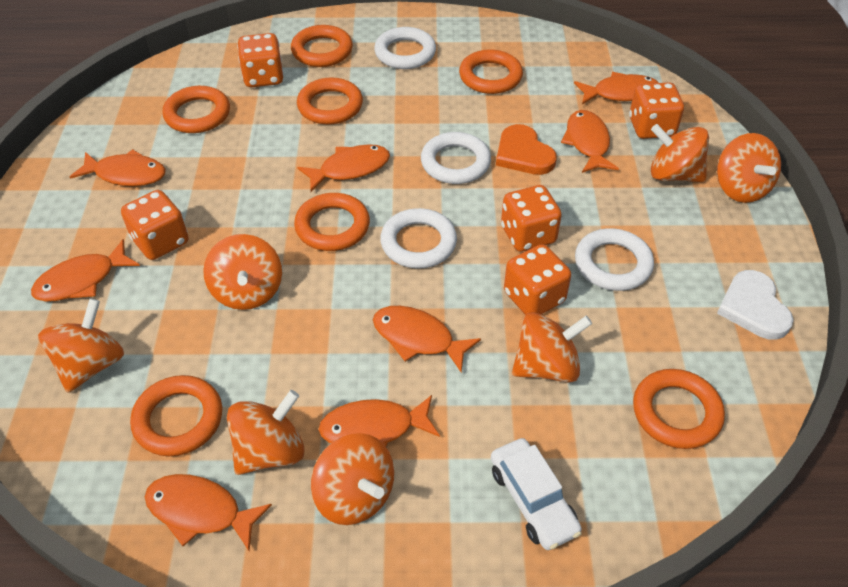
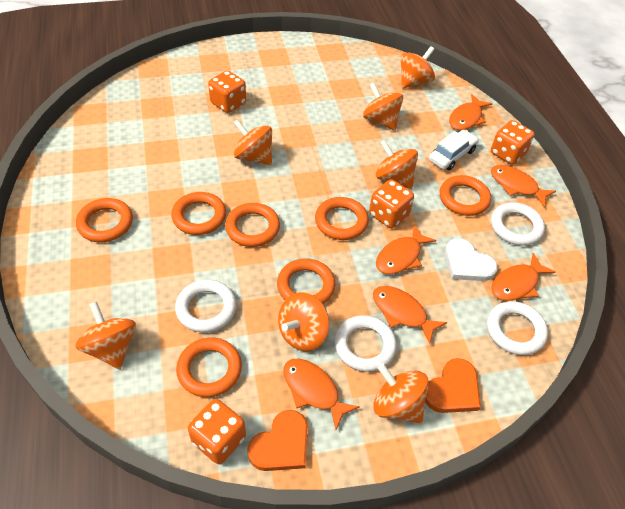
orange dice: 5 -> 4
orange fish: 8 -> 6
orange heart: 1 -> 2

